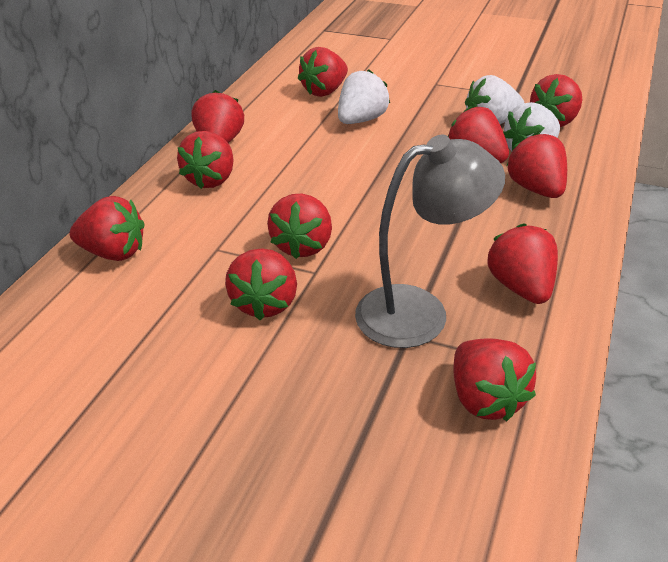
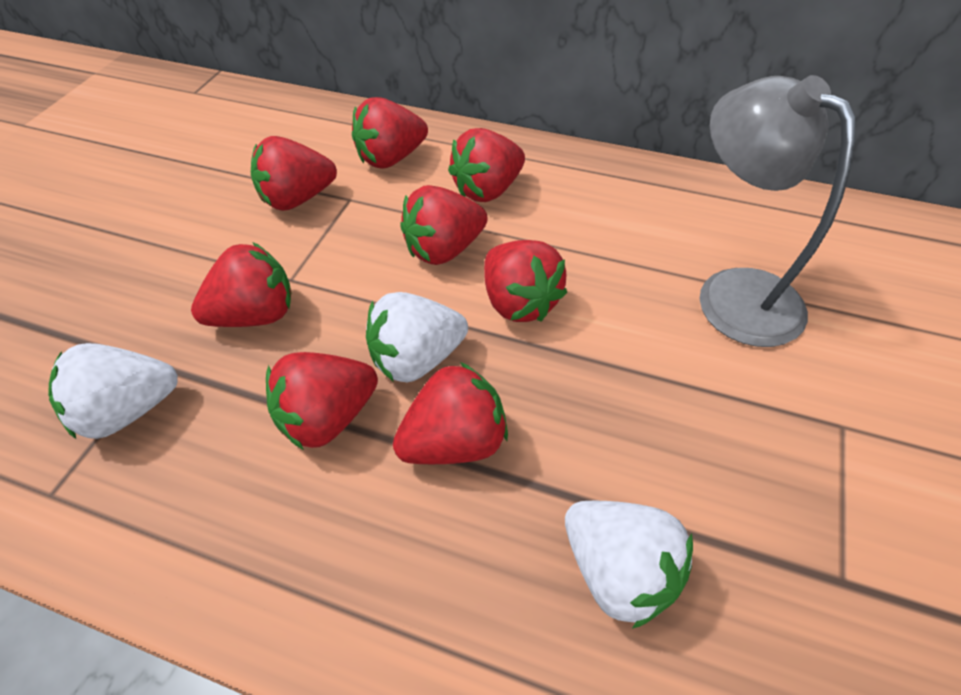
red strawberry: 11 -> 8

